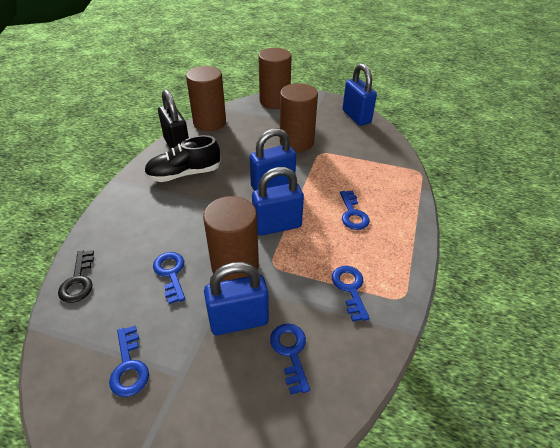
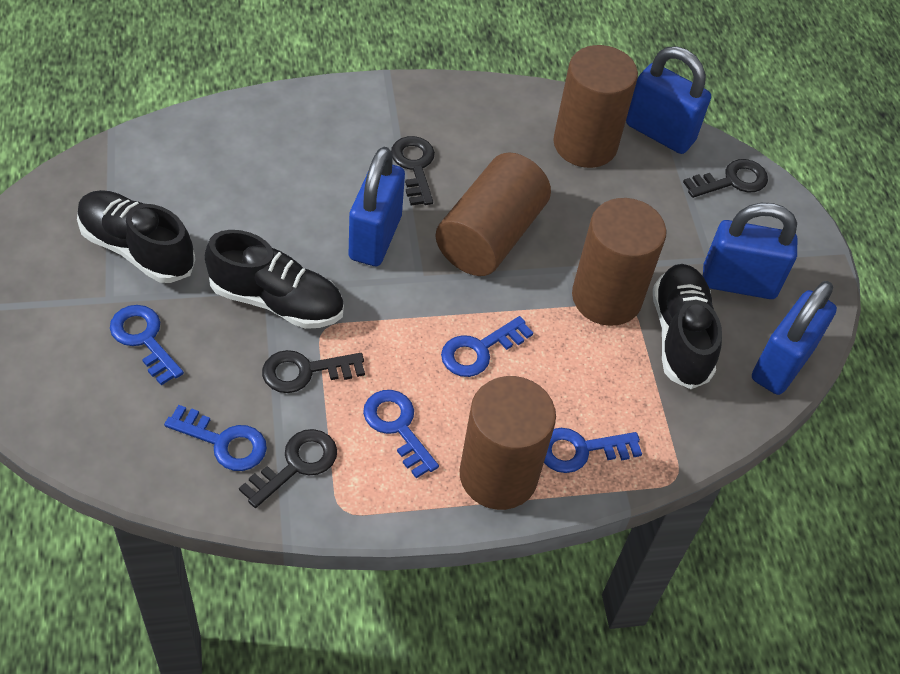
black key: 1 -> 4
black padlock: 1 -> 0
black shoe: 1 -> 3

